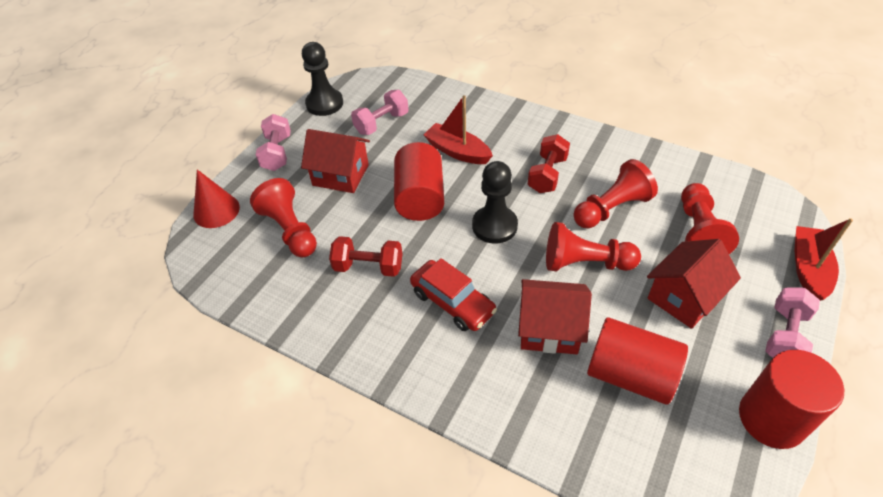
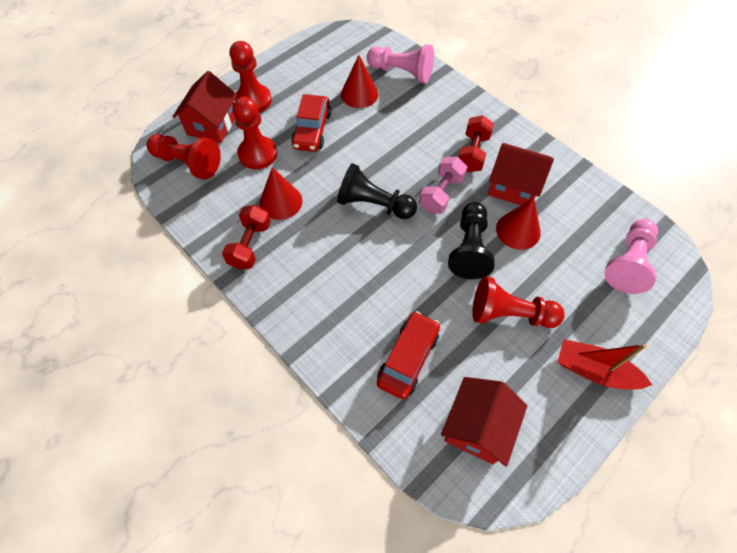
pink dumbbell: 3 -> 1
pink pawn: 0 -> 2
red boat: 2 -> 1
red car: 1 -> 2
red cone: 1 -> 3
red cylinder: 3 -> 0

